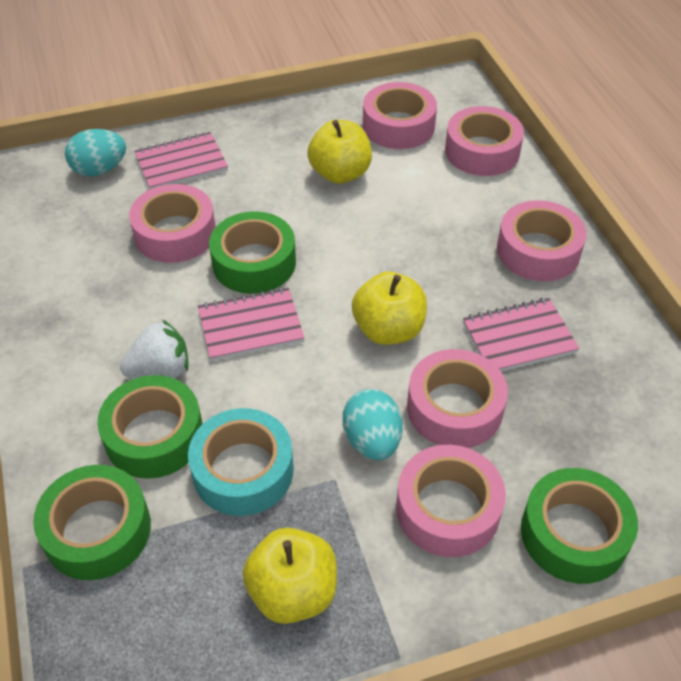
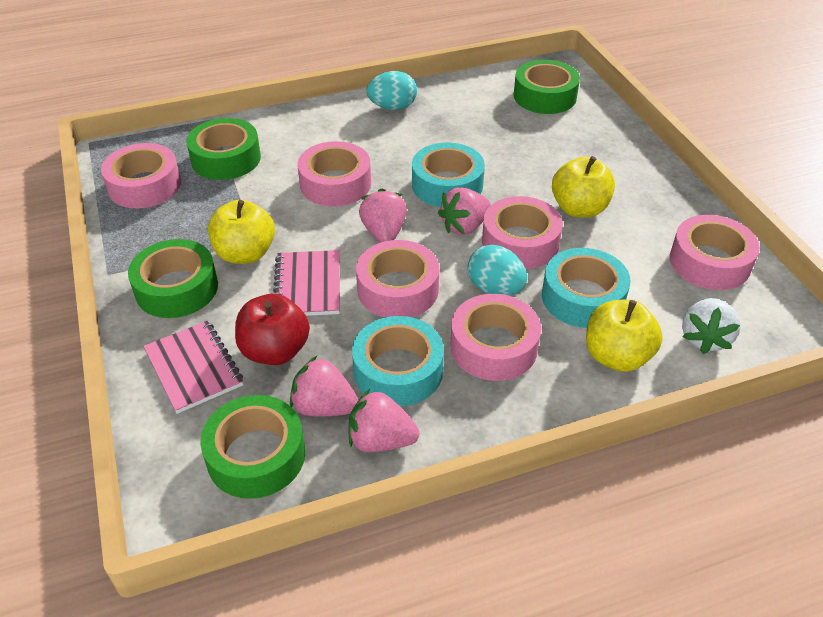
pink notebook: 3 -> 2
pink strawberry: 0 -> 4
red apple: 0 -> 1
turquoise tape: 1 -> 3

